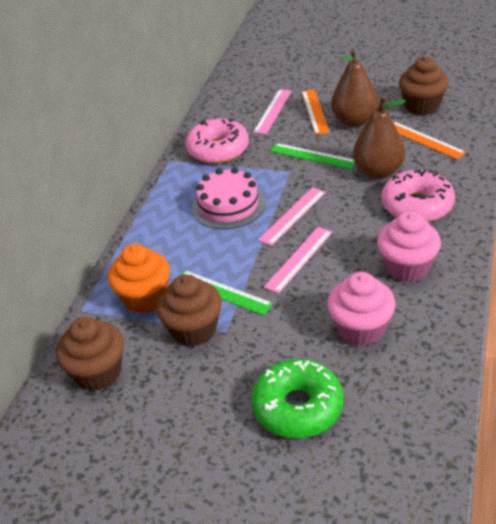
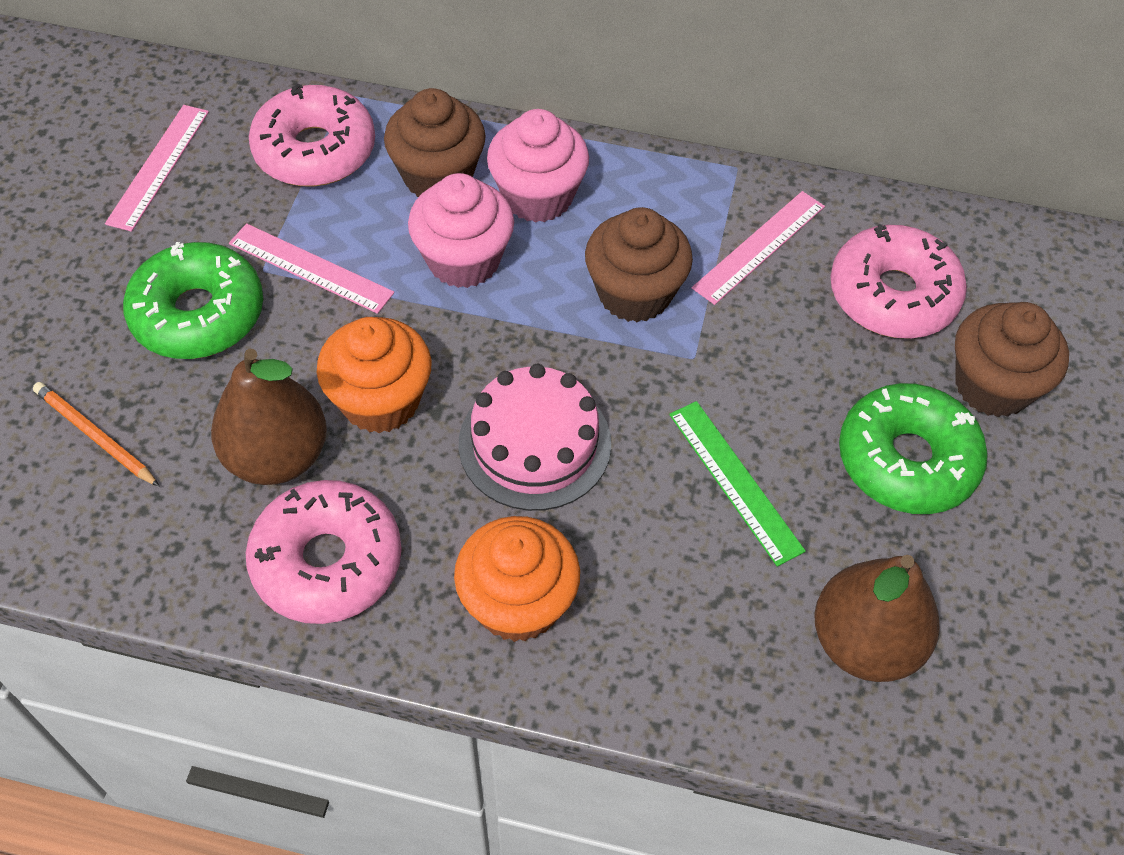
green donut: 1 -> 2
green ruler: 2 -> 1
orange cupcake: 1 -> 2
orange pencil: 0 -> 1
orange ruler: 2 -> 0
pink donut: 2 -> 3

